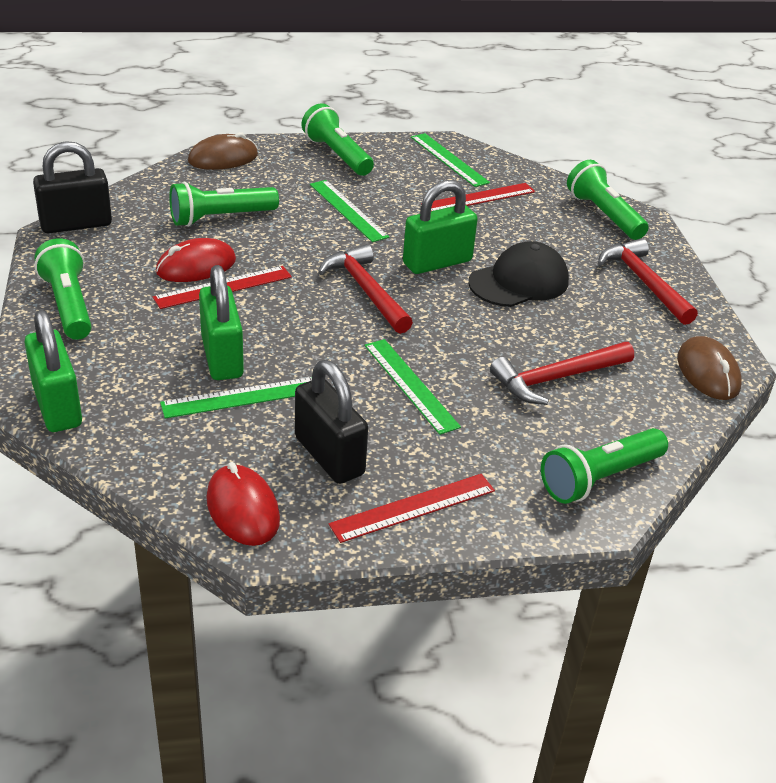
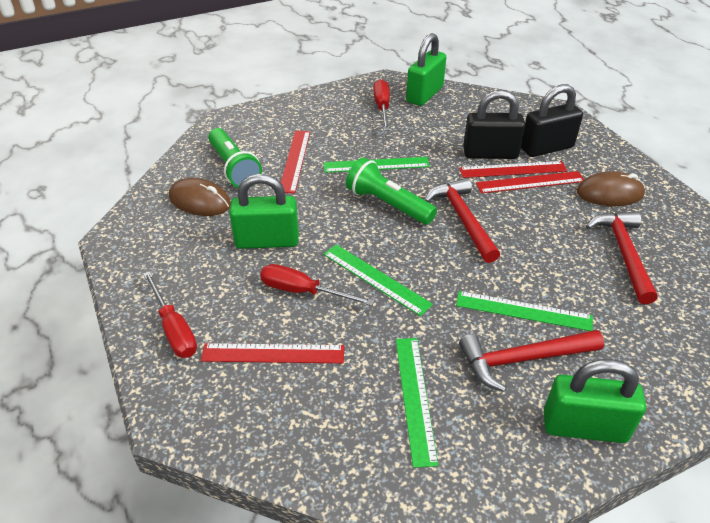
black cap: 1 -> 0
green flashlight: 5 -> 2
red mouse: 2 -> 0
red ruler: 3 -> 4
red screwdriver: 0 -> 3

